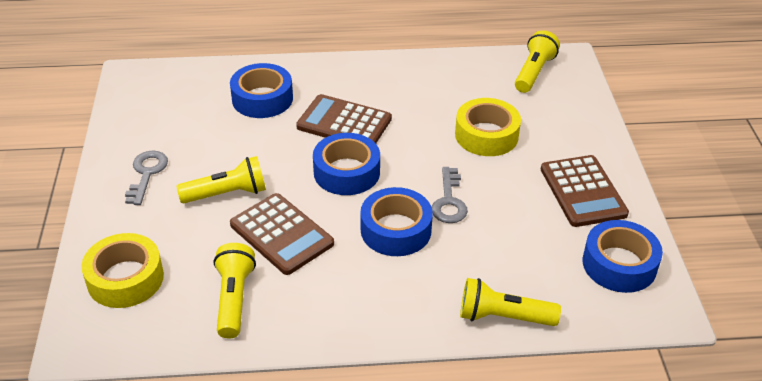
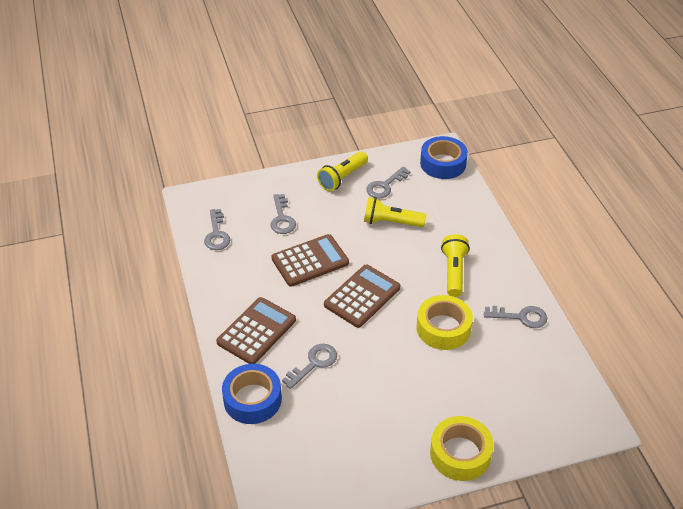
blue tape: 4 -> 2
grey key: 2 -> 5
yellow flashlight: 4 -> 3

